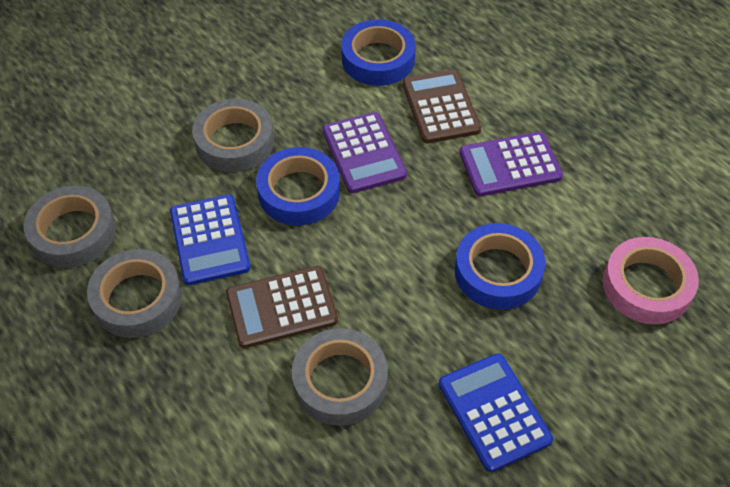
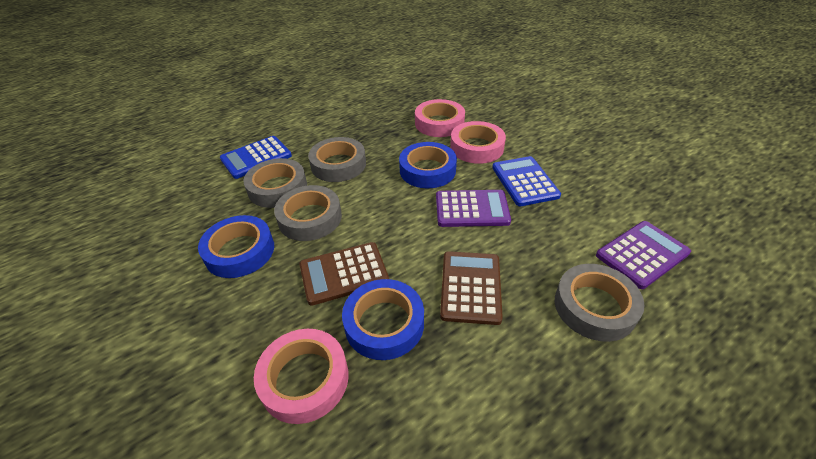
pink tape: 1 -> 3

